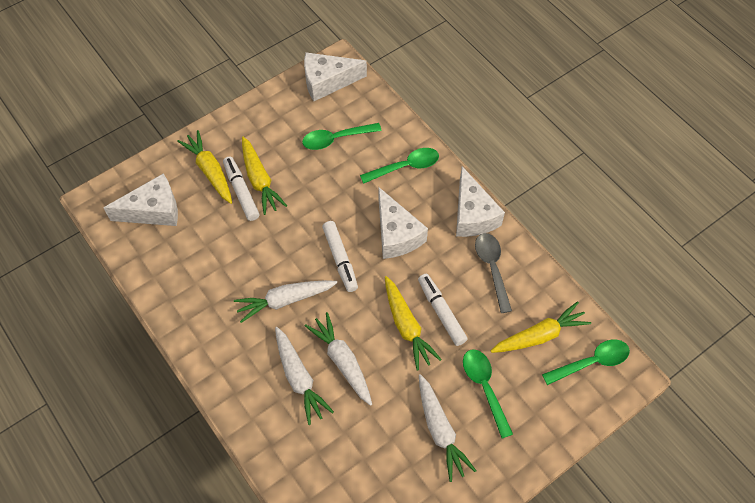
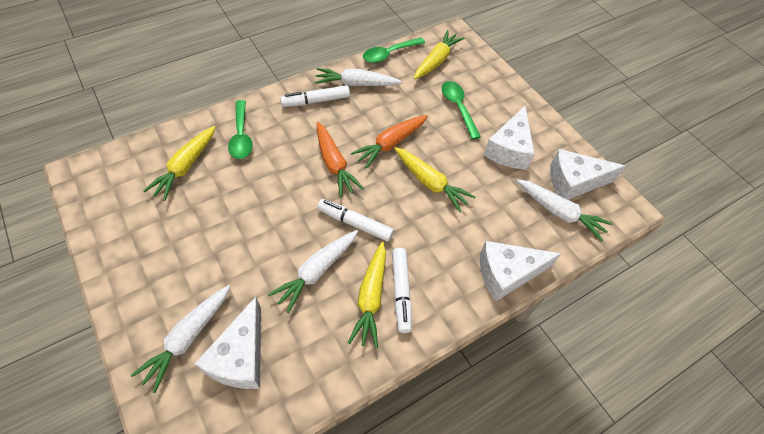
green spoon: 4 -> 3
grey spoon: 1 -> 0
orange carrot: 0 -> 2

